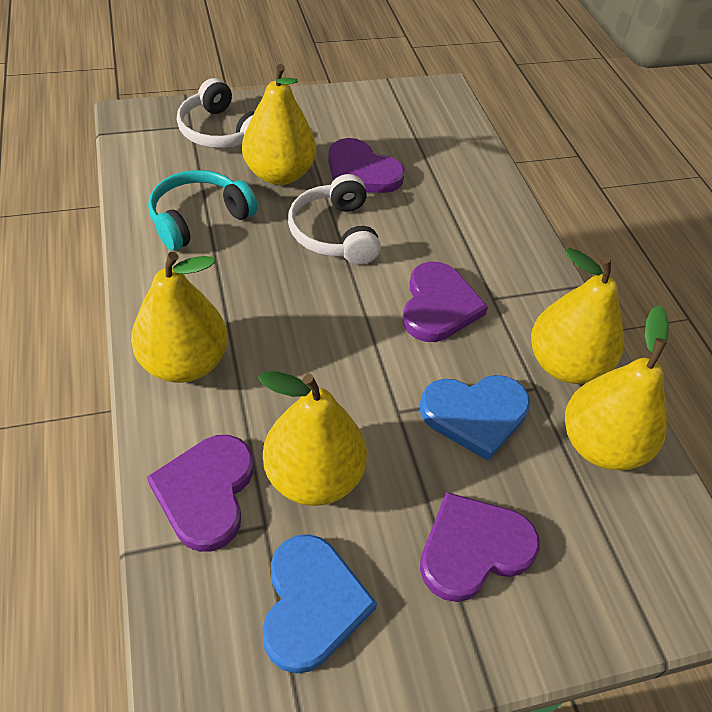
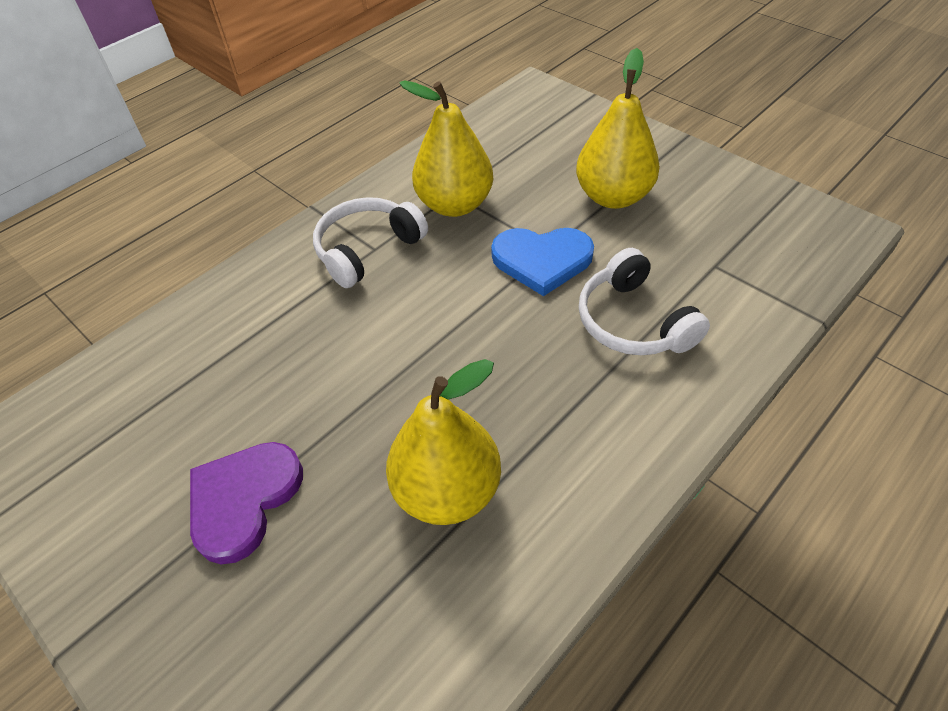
blue heart: 2 -> 1
purple heart: 4 -> 1
turquoise headphones: 1 -> 0
yellow pear: 5 -> 3

